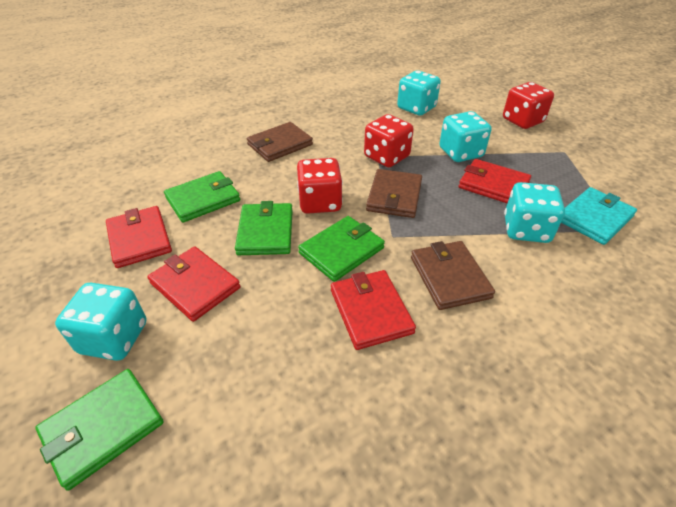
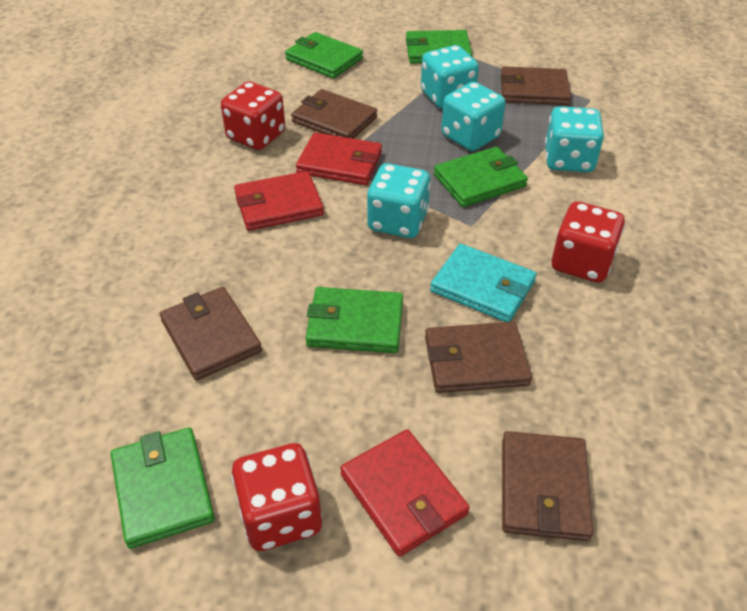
brown wallet: 3 -> 5
green wallet: 4 -> 5
red wallet: 4 -> 3

